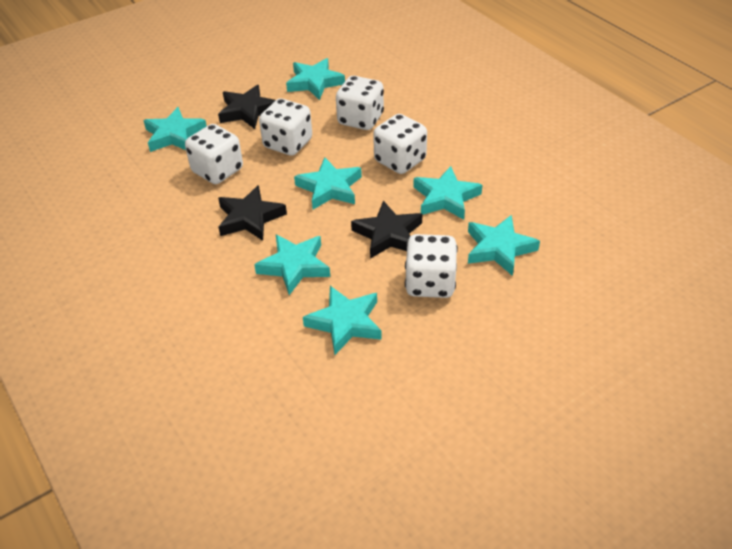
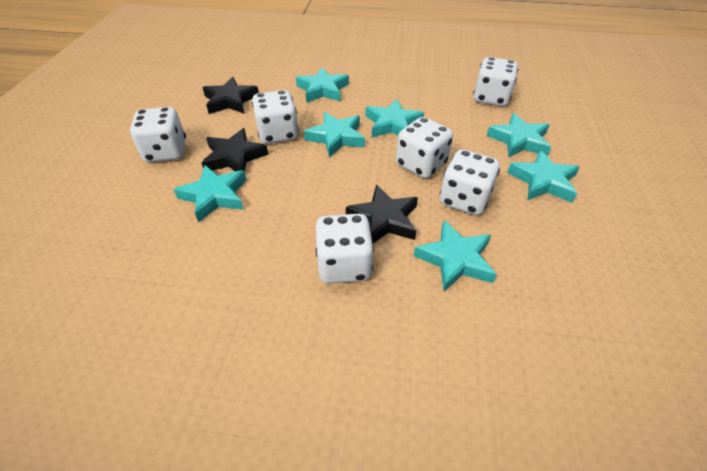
white dice: 5 -> 6

